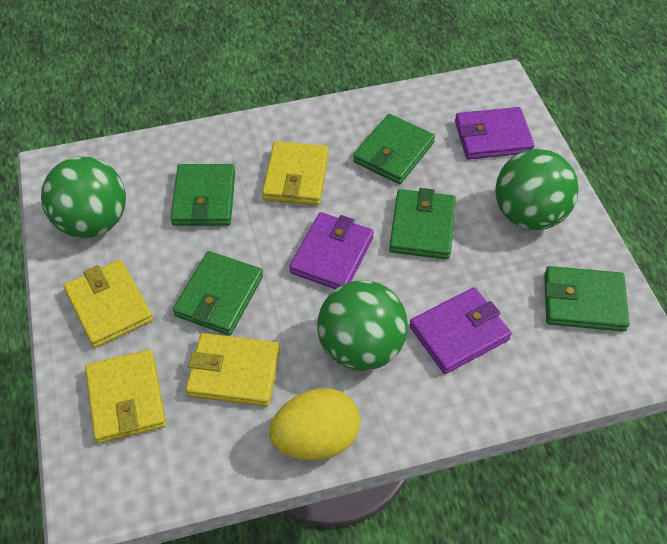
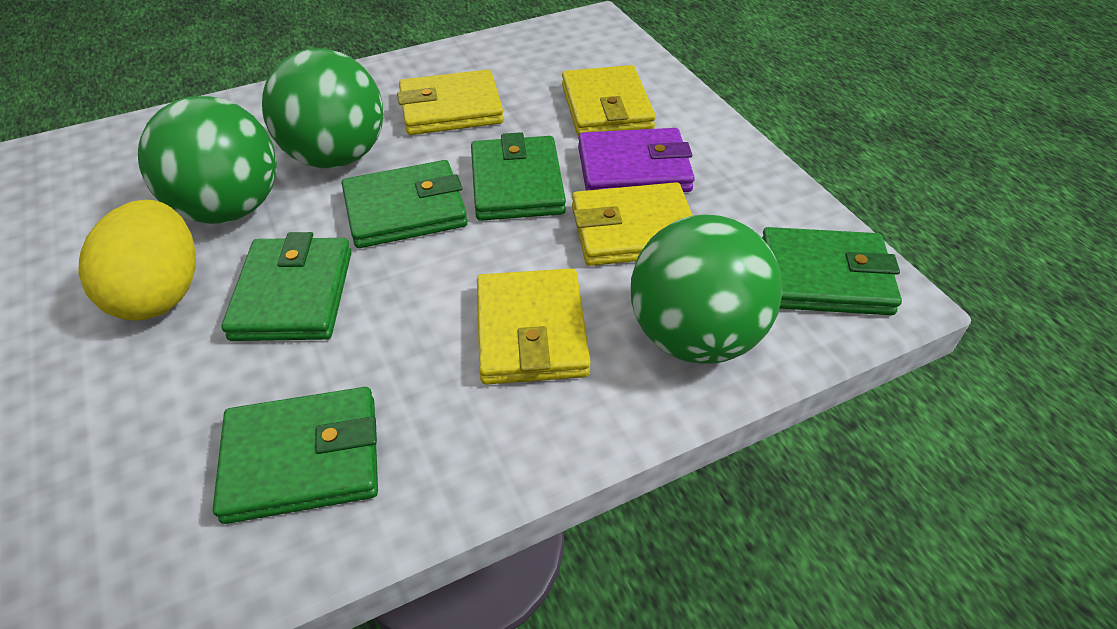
purple wallet: 3 -> 1

